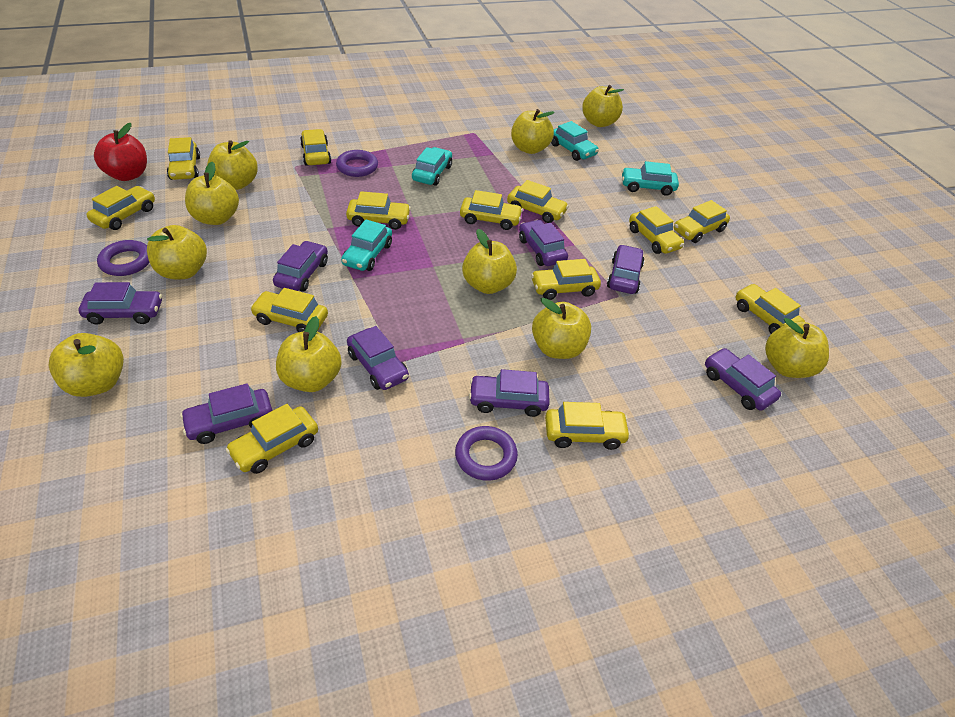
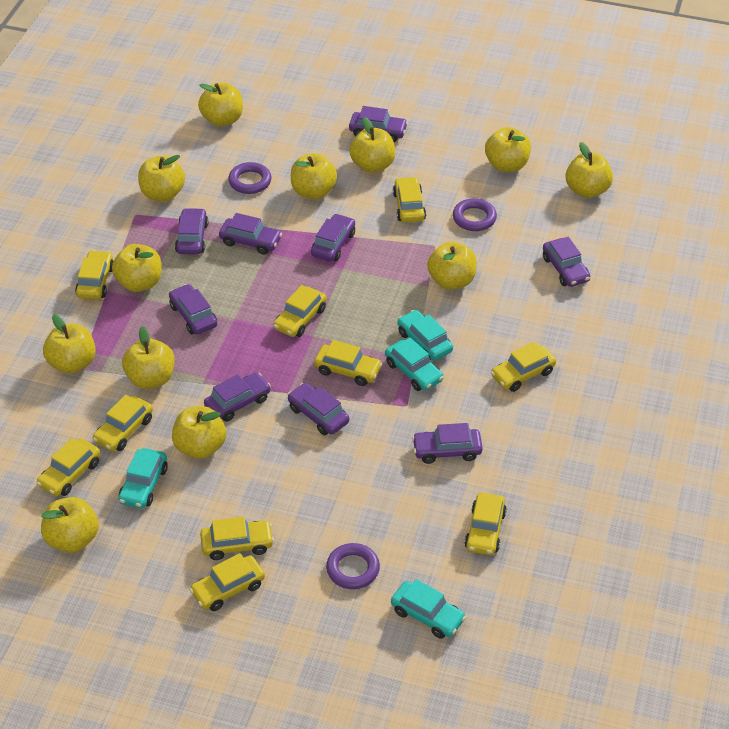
purple car: 8 -> 9
red apple: 1 -> 0
yellow apple: 10 -> 12
yellow car: 13 -> 10

